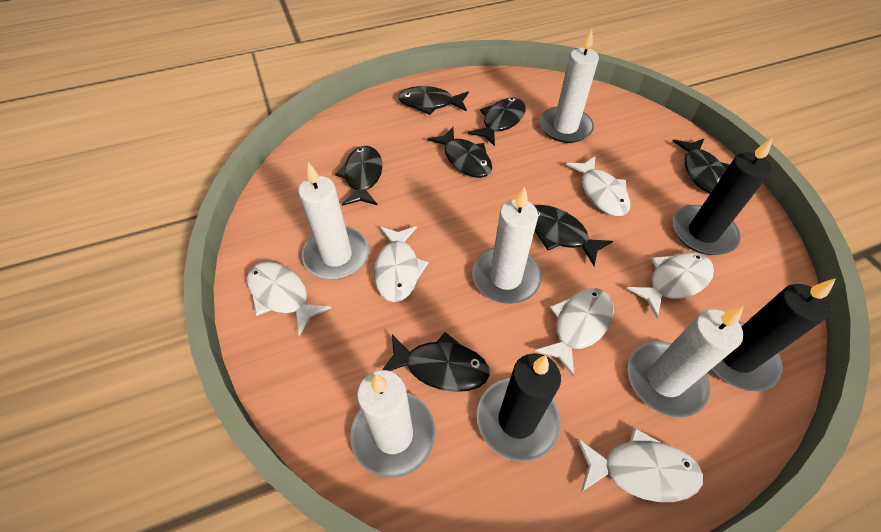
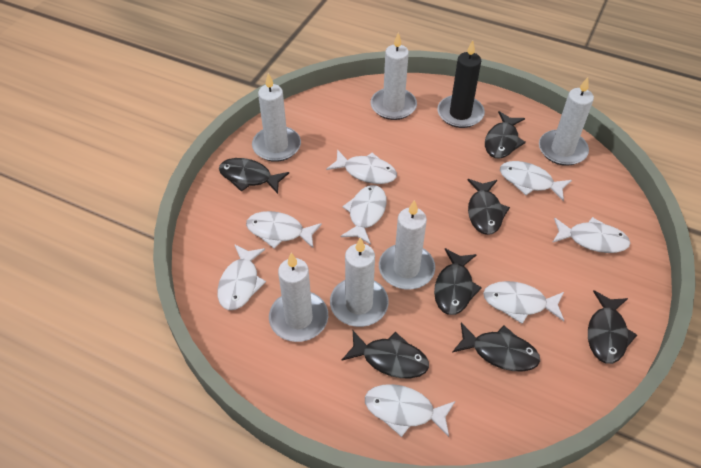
black candle: 3 -> 1
white candle: 5 -> 6
white fish: 6 -> 8

